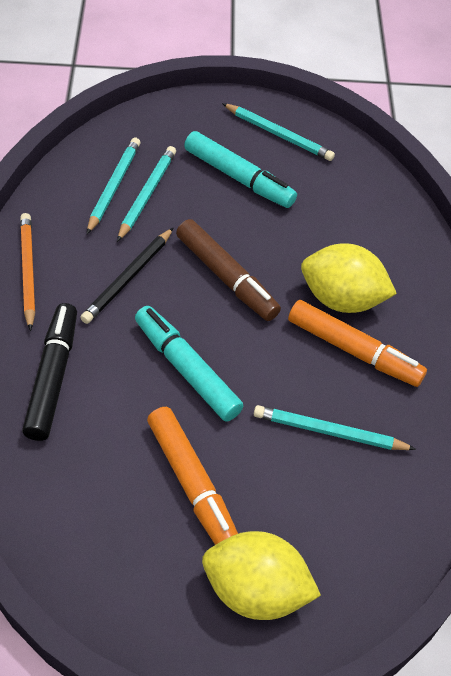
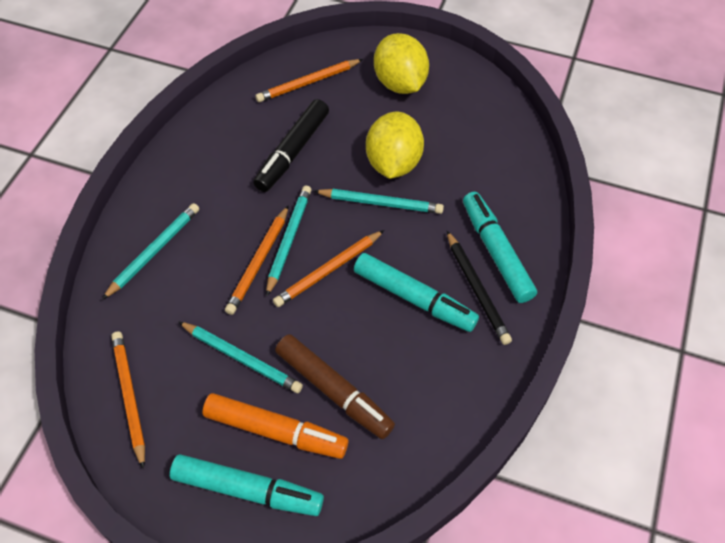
orange marker: 2 -> 1
orange pencil: 1 -> 4
turquoise marker: 2 -> 3

